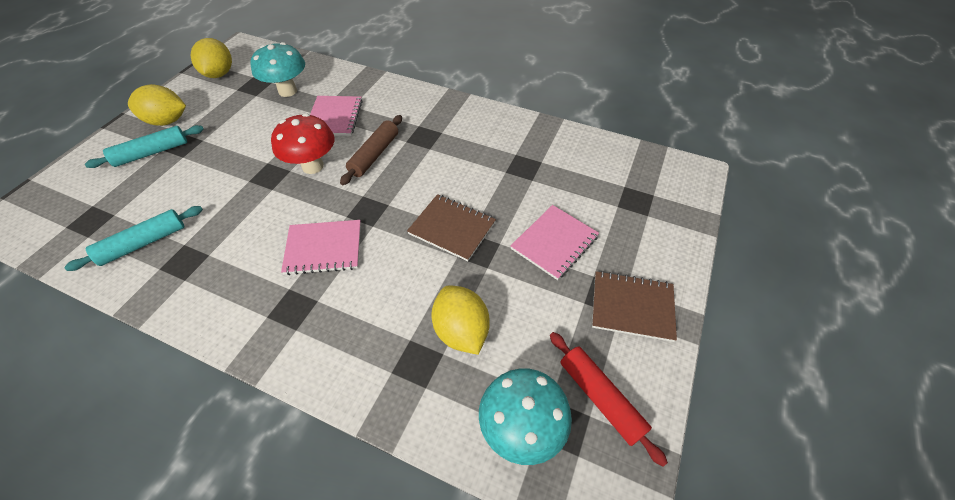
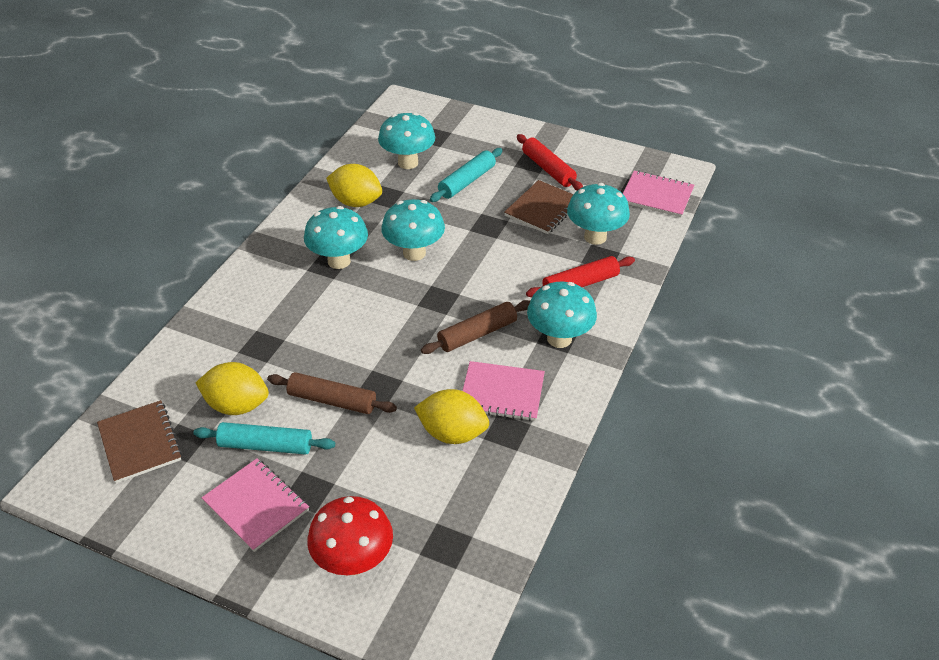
brown rolling pin: 1 -> 2
red rolling pin: 1 -> 2
turquoise mushroom: 2 -> 5

